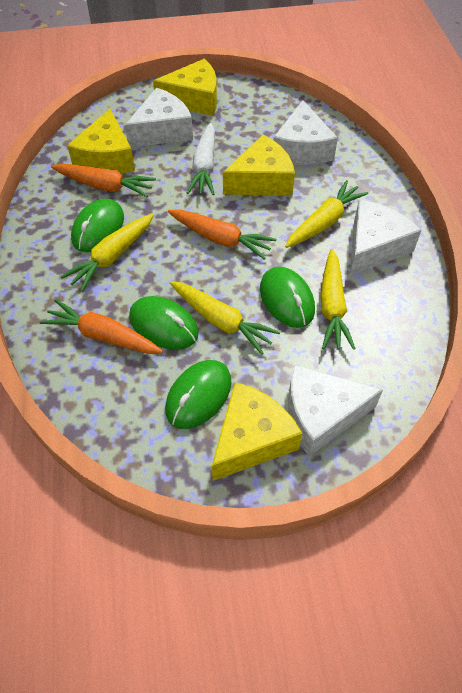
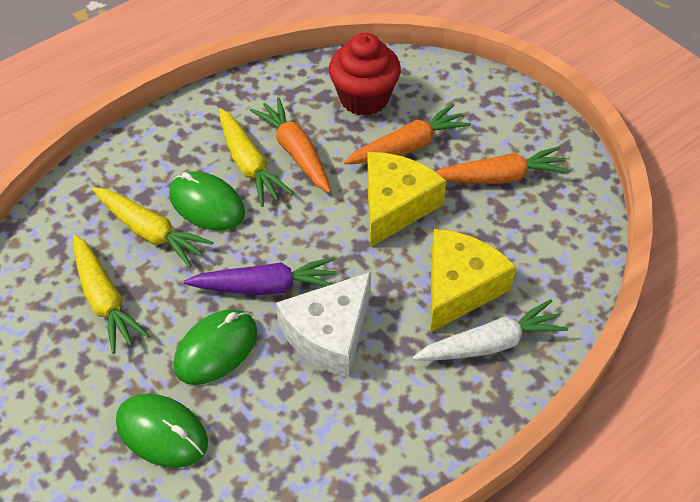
green mouse: 4 -> 3
purple carrot: 0 -> 1
red cupcake: 0 -> 1
white cheese: 4 -> 1
yellow carrot: 4 -> 3
yellow cheese: 4 -> 2

